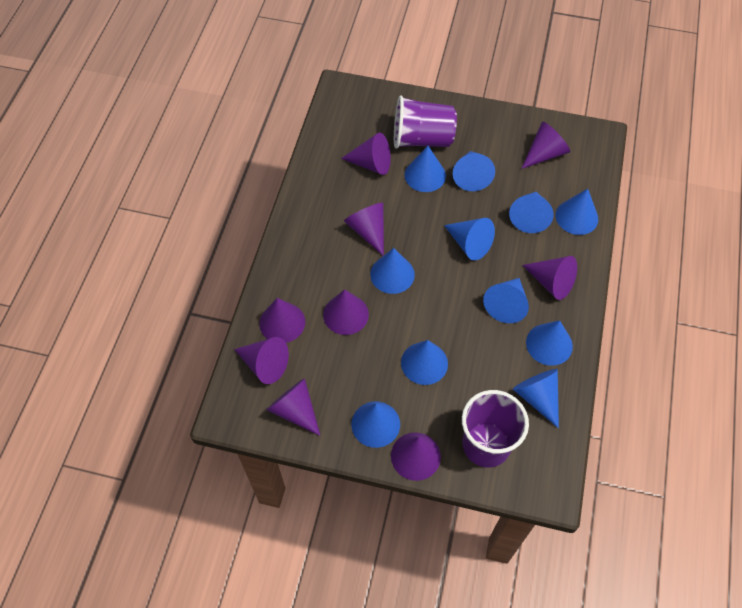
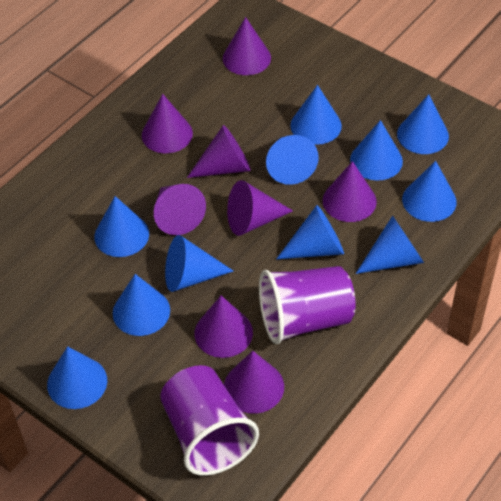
purple cone: 9 -> 8

